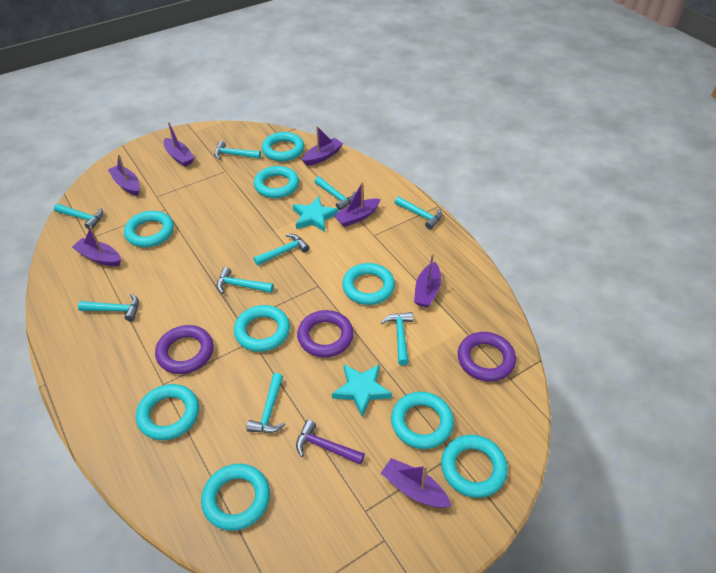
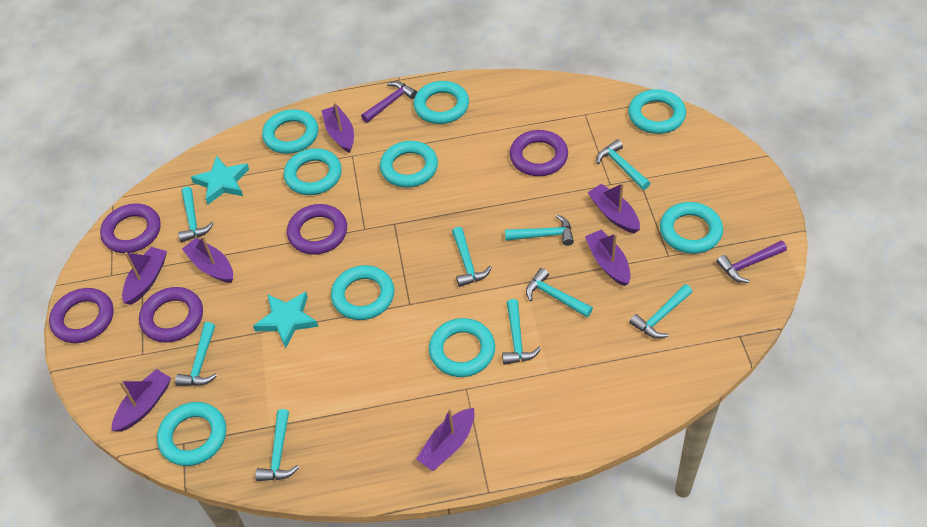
purple hammer: 1 -> 2
purple ring: 3 -> 5

